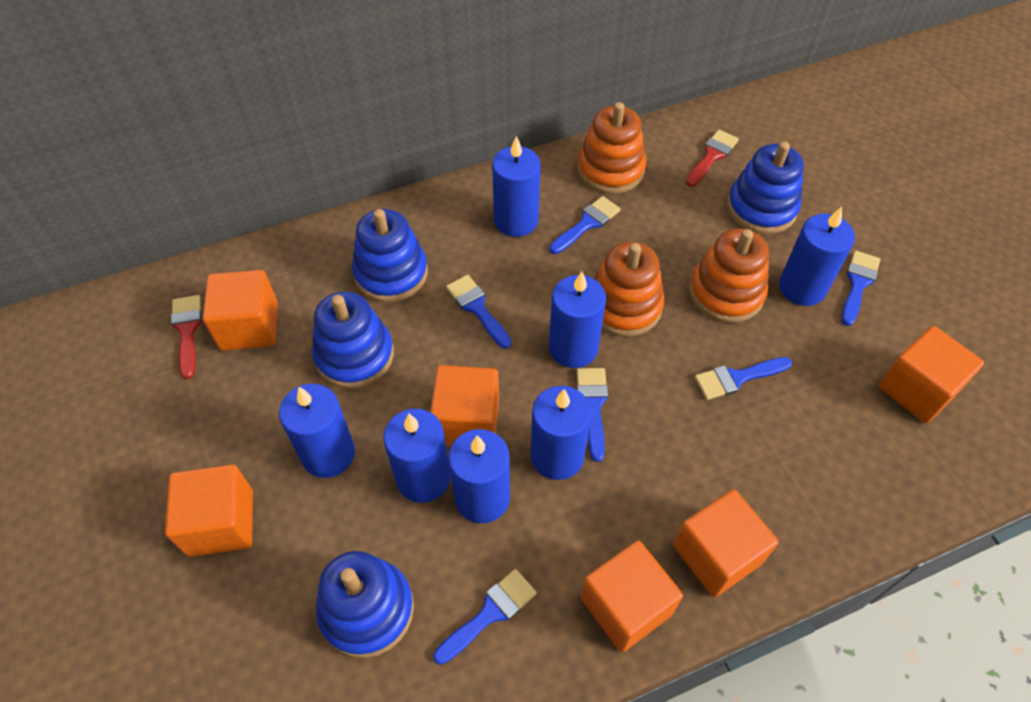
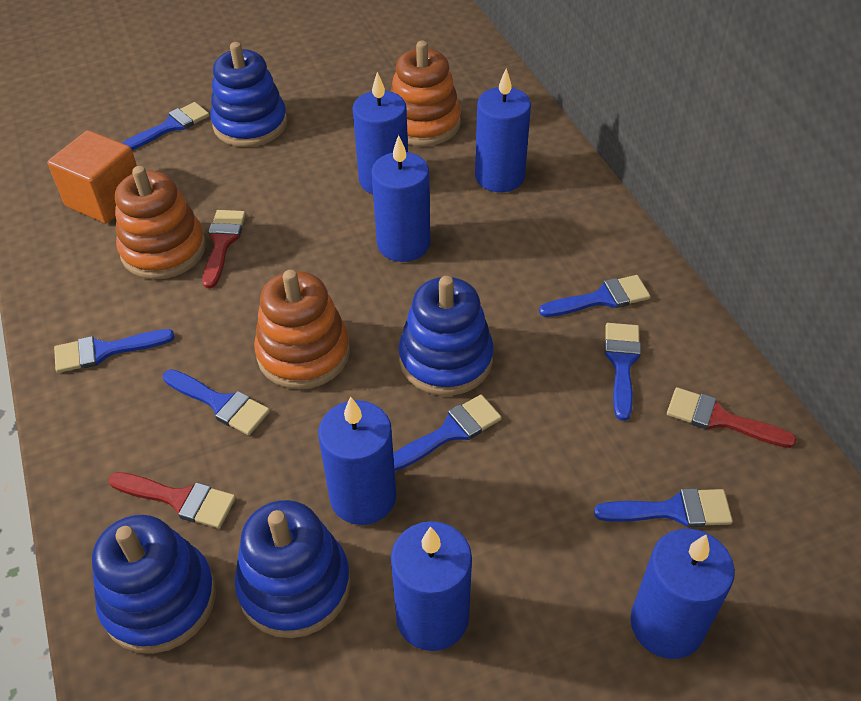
blue brush: 6 -> 7
blue candle: 7 -> 6
orange cube: 6 -> 1
red brush: 2 -> 3

